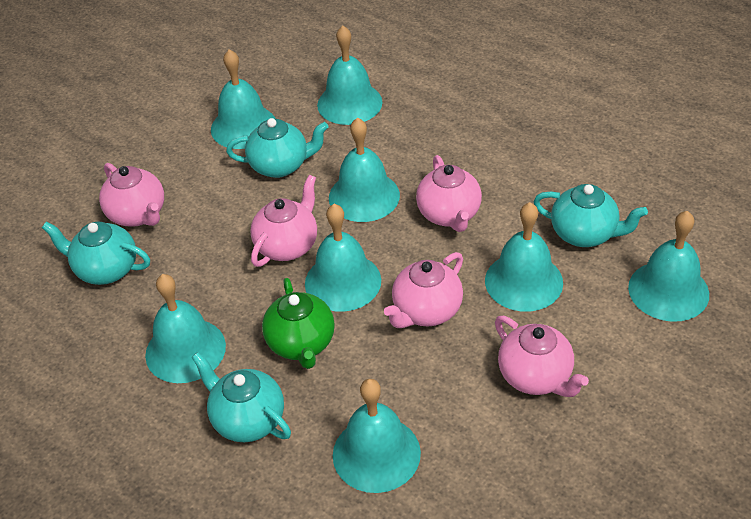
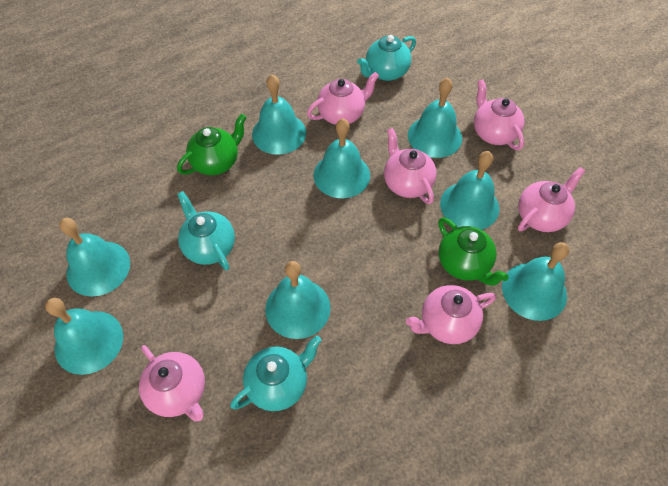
green teapot: 1 -> 2
pink teapot: 5 -> 6
turquoise teapot: 4 -> 3

